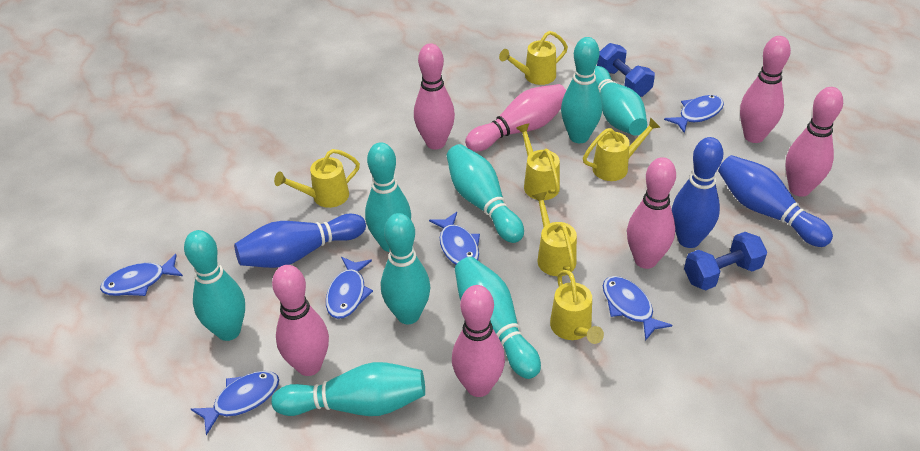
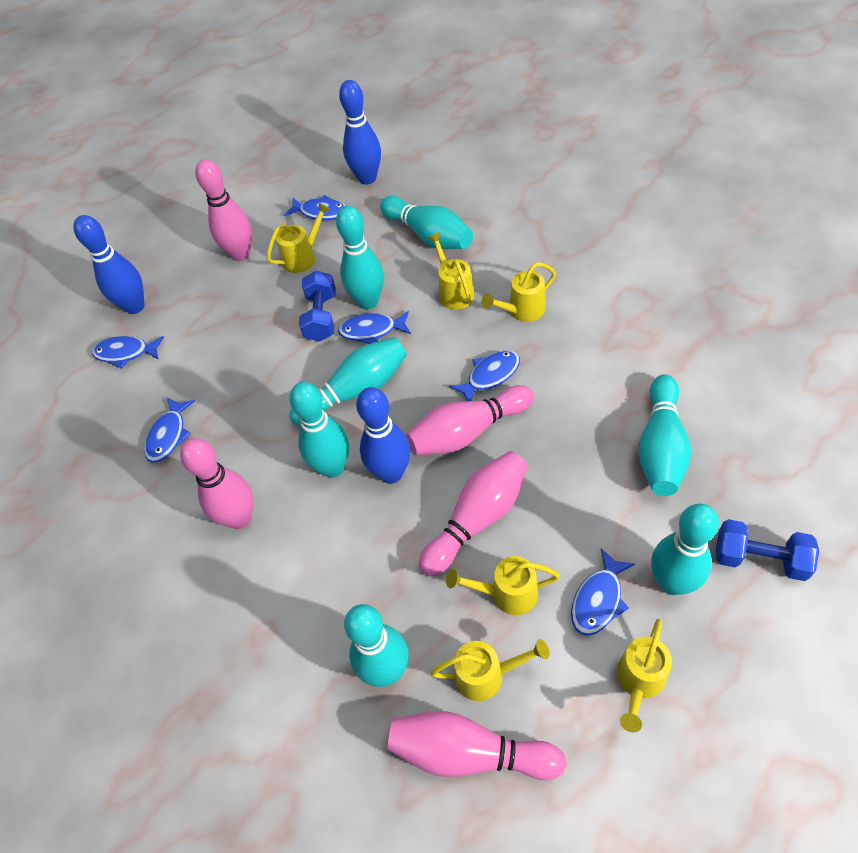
pink bowling pin: 7 -> 5
turquoise bowling pin: 8 -> 7

